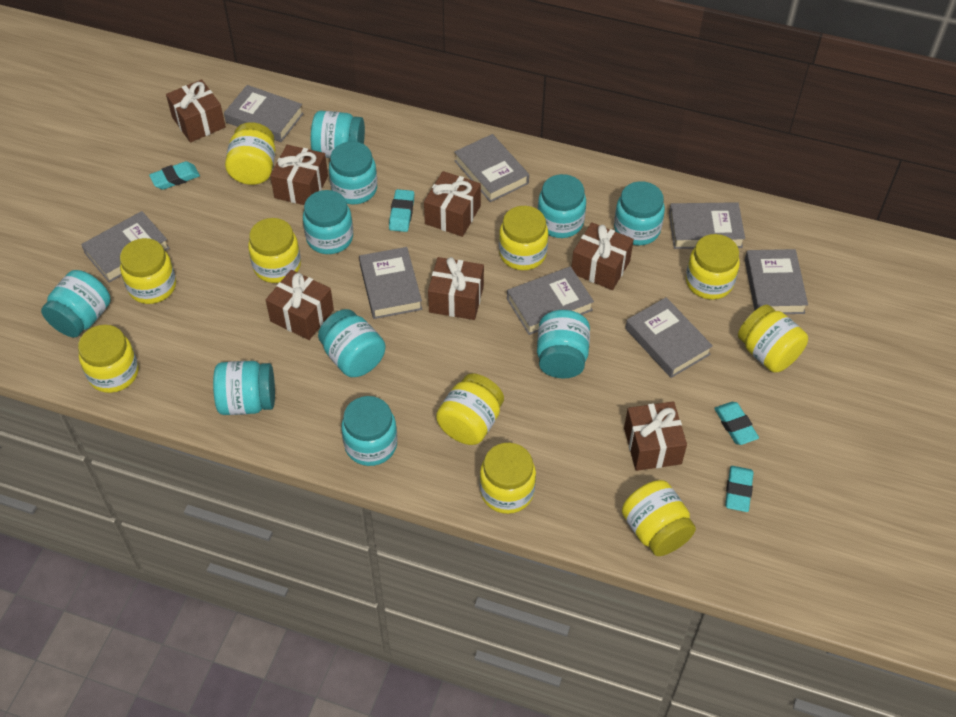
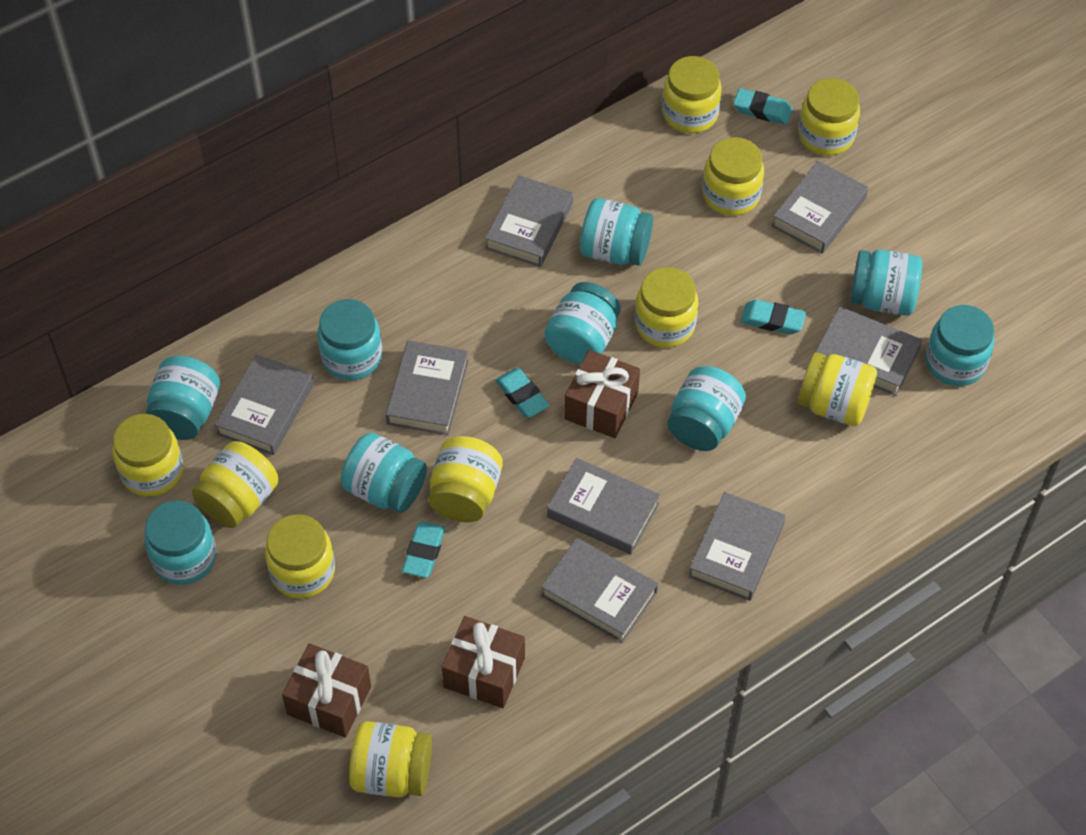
brown gift: 7 -> 3
turquoise jar: 10 -> 9

